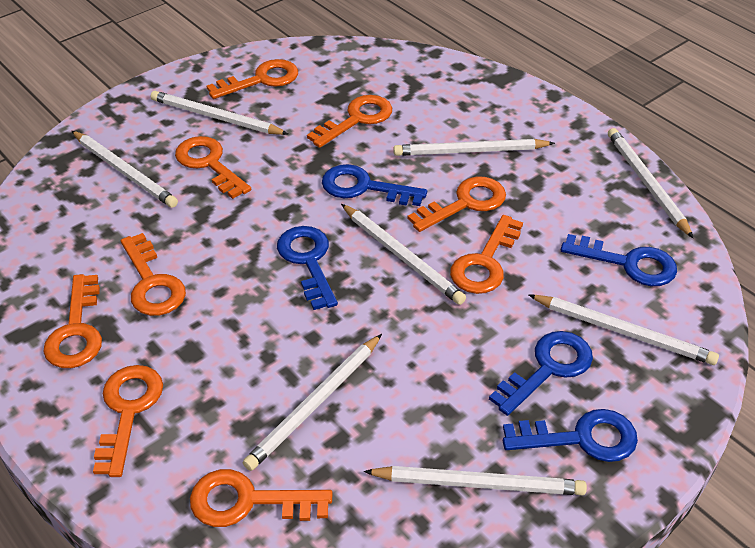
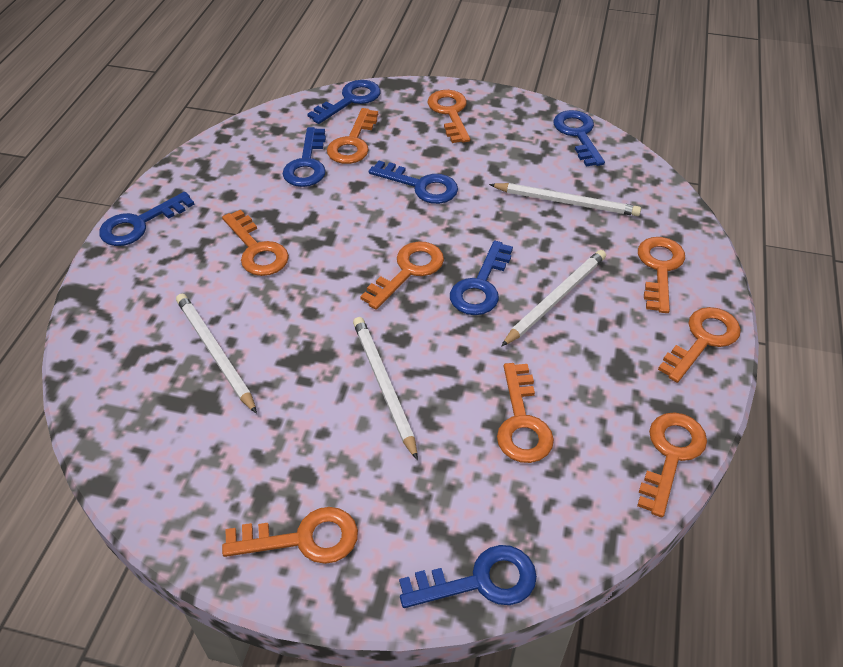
blue key: 5 -> 7
white pencil: 8 -> 4

